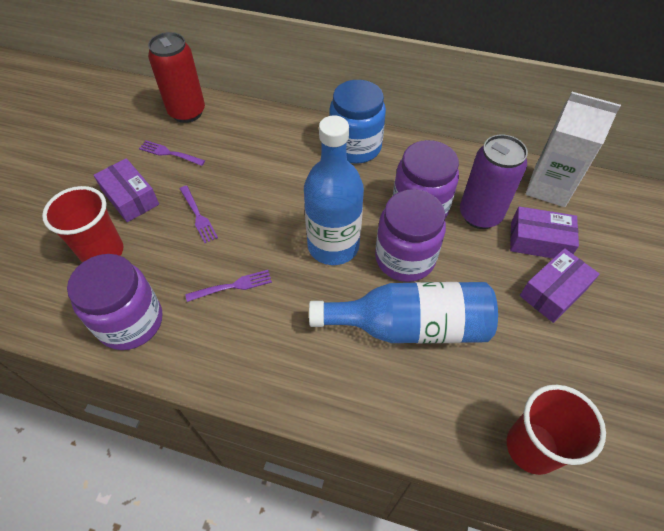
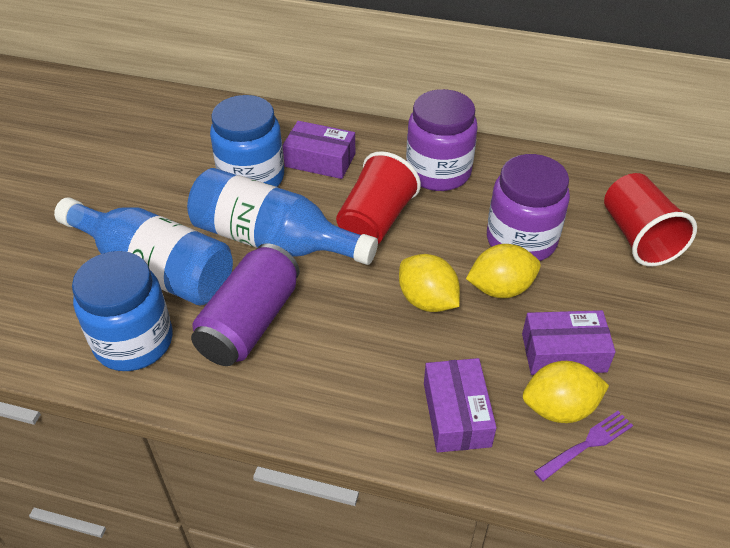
blue jar: 1 -> 2
purple fork: 3 -> 1
purple jar: 3 -> 2
red can: 1 -> 0
white carton: 1 -> 0
yellow lemon: 0 -> 3

